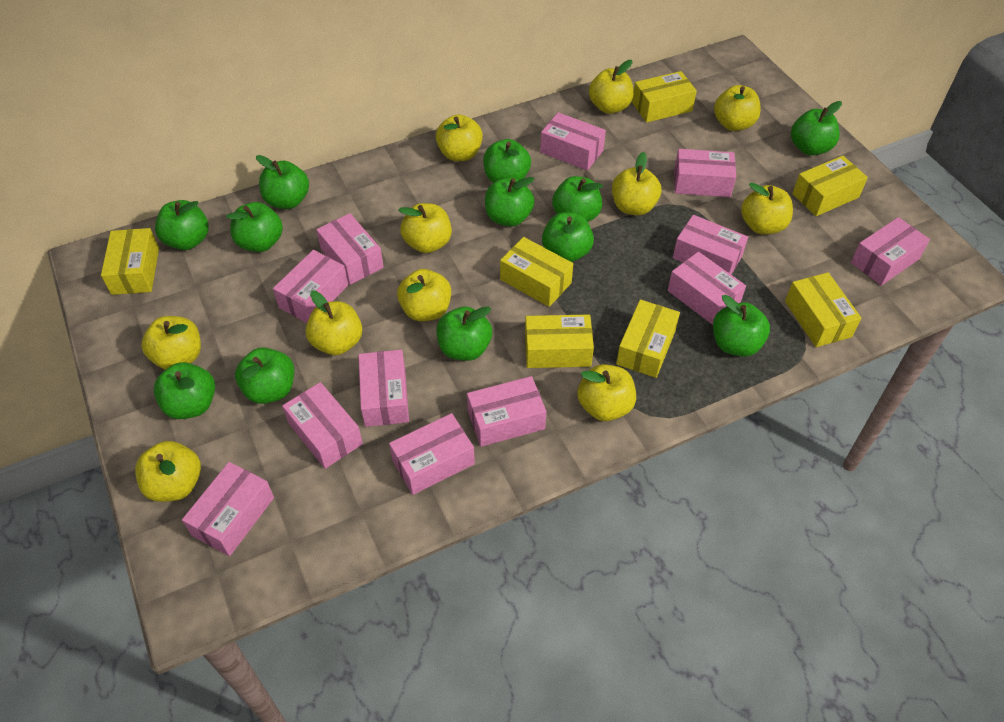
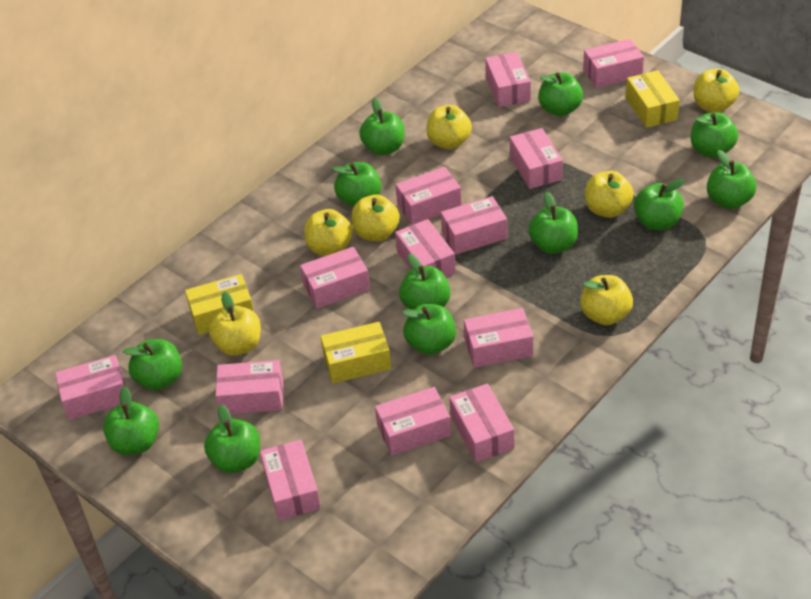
pink box: 12 -> 13
yellow apple: 11 -> 7
yellow box: 7 -> 3

